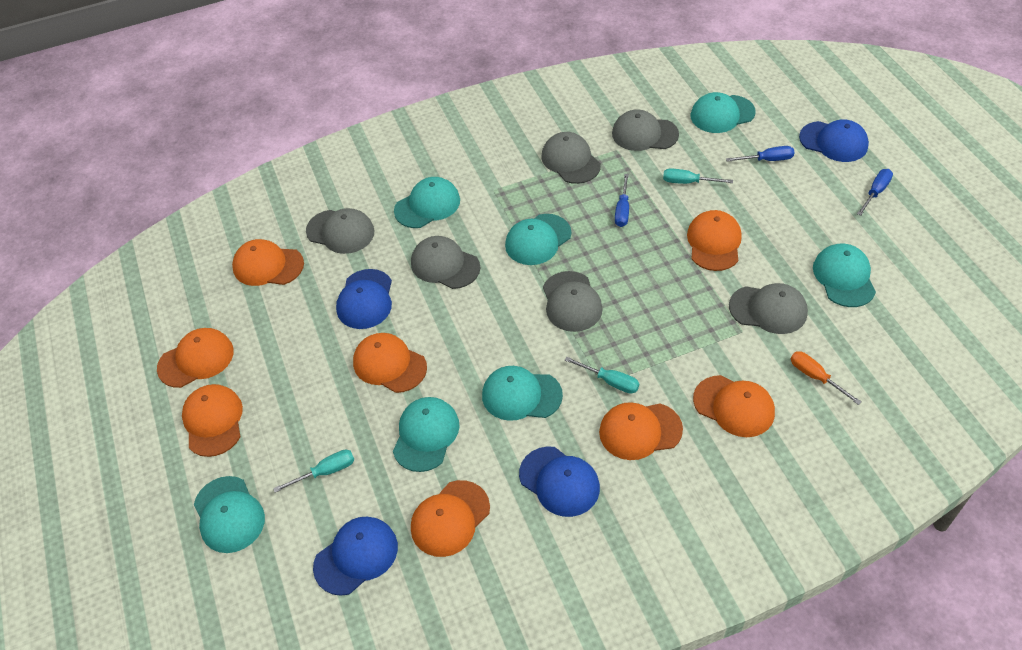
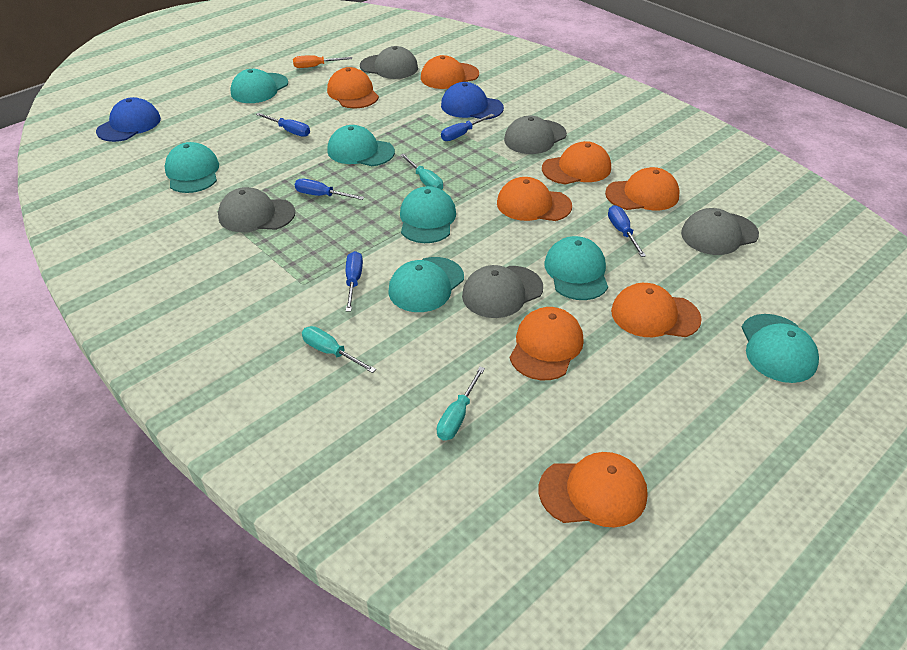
blue cap: 4 -> 2
blue screwdriver: 3 -> 5
grey cap: 6 -> 5

